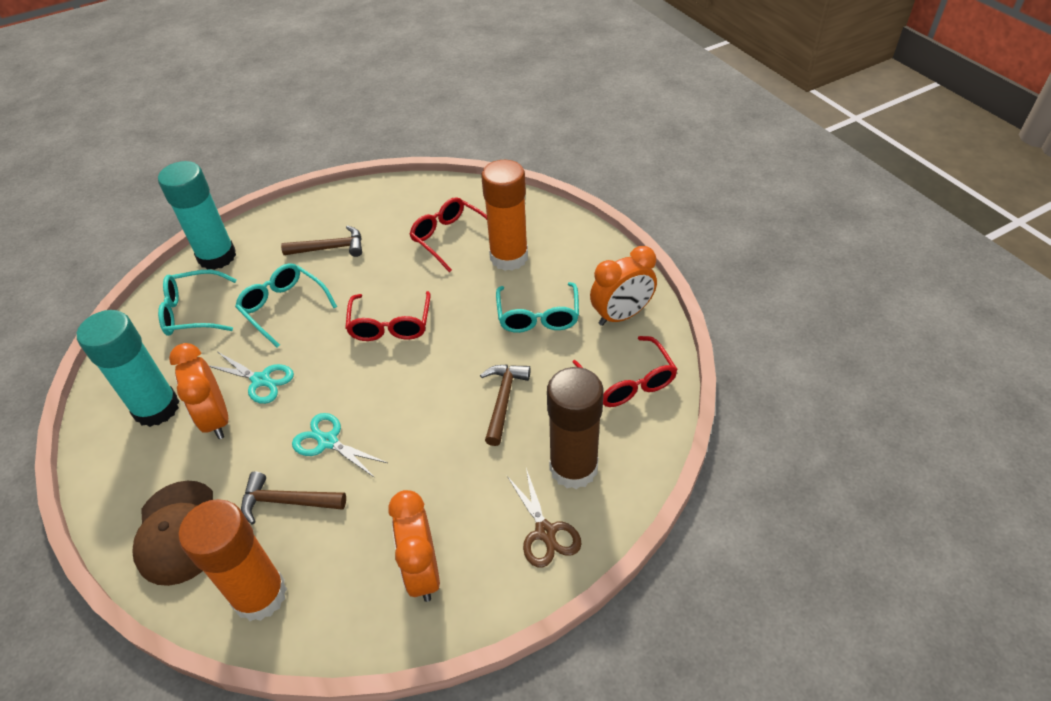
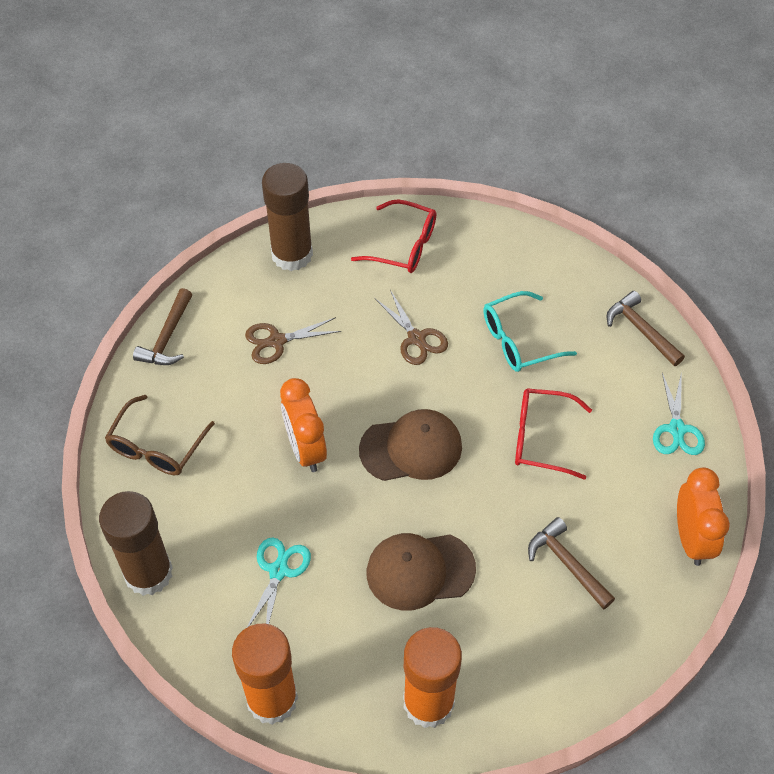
brown cap: 1 -> 2
brown glasses: 0 -> 1
brown glue stick: 1 -> 2
brown scissors: 1 -> 2
orange clock: 3 -> 2
red glasses: 3 -> 2
turquoise glasses: 3 -> 1
turquoise glue stick: 2 -> 0

